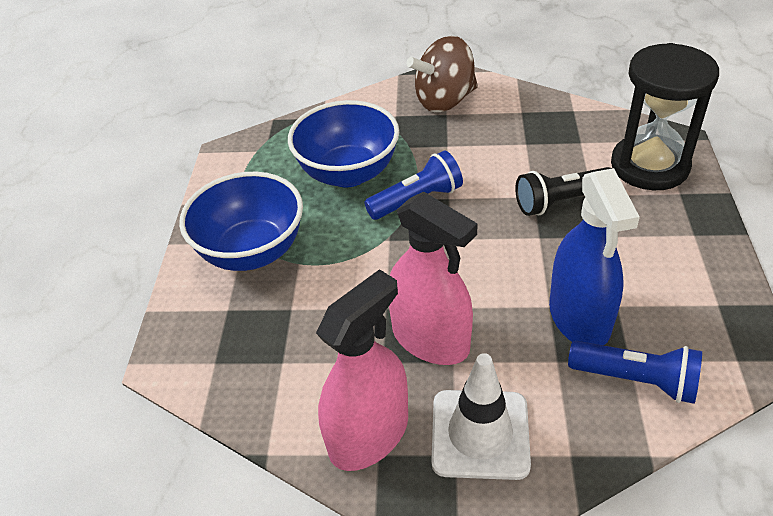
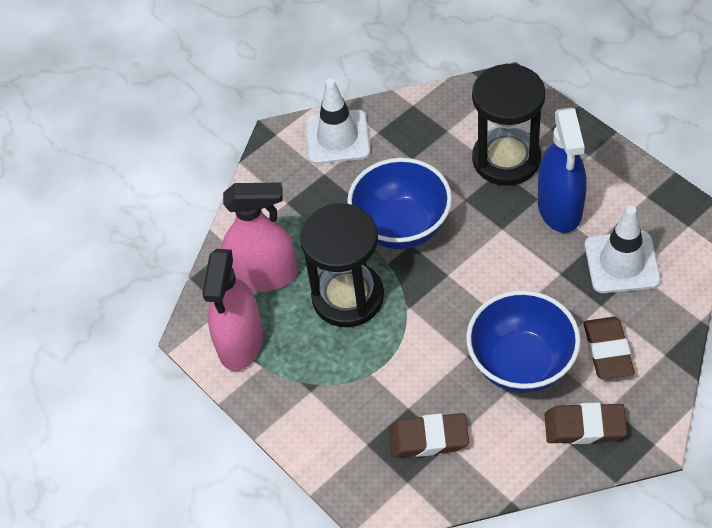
black flashlight: 1 -> 0
black hourglass: 1 -> 2
blue flashlight: 2 -> 0
brown eraser: 0 -> 3
brown spinning top: 1 -> 0
white traffic cone: 1 -> 2

